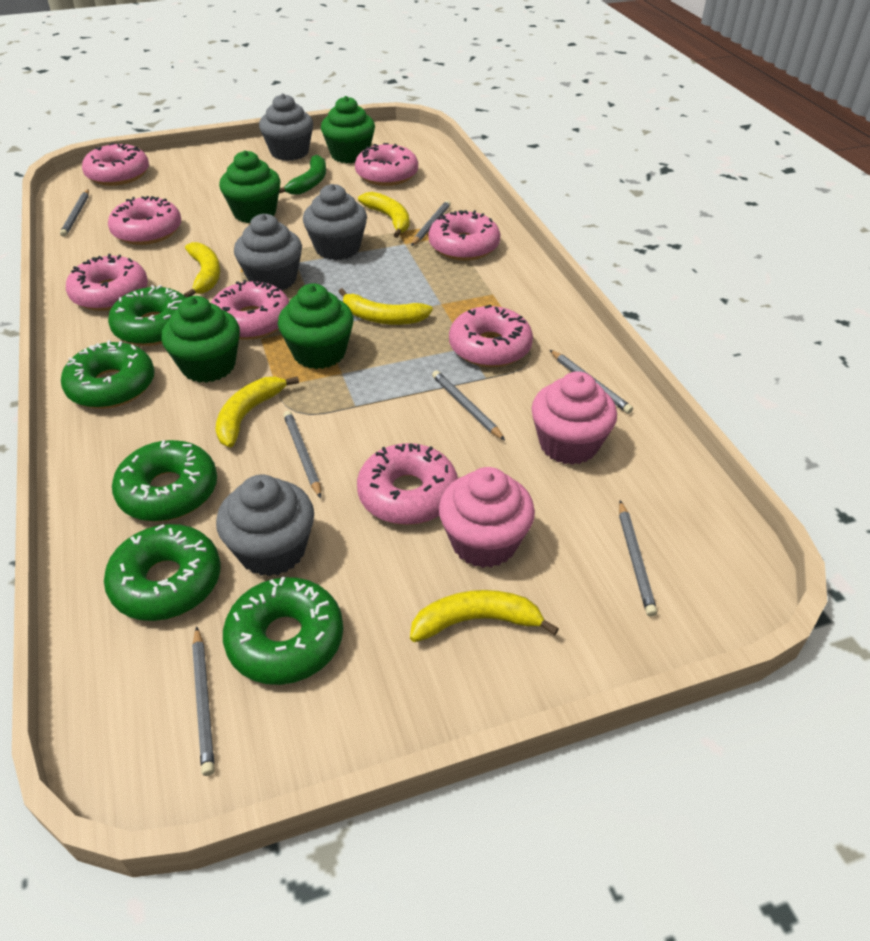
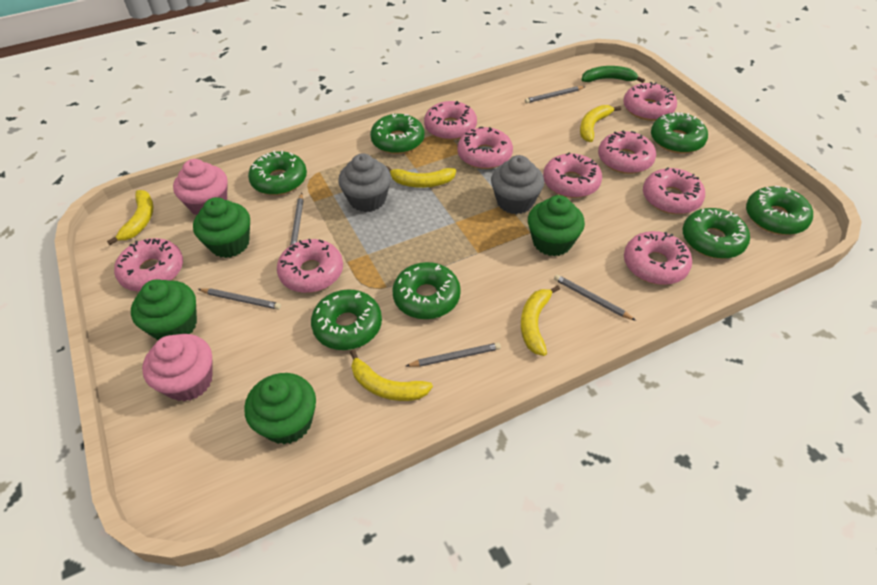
green donut: 5 -> 7
grey cupcake: 4 -> 2
grey pencil: 7 -> 5
pink donut: 8 -> 9

